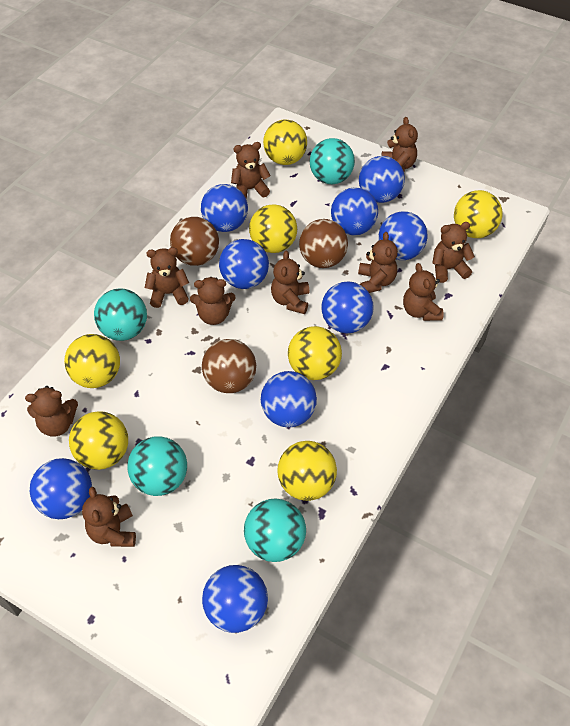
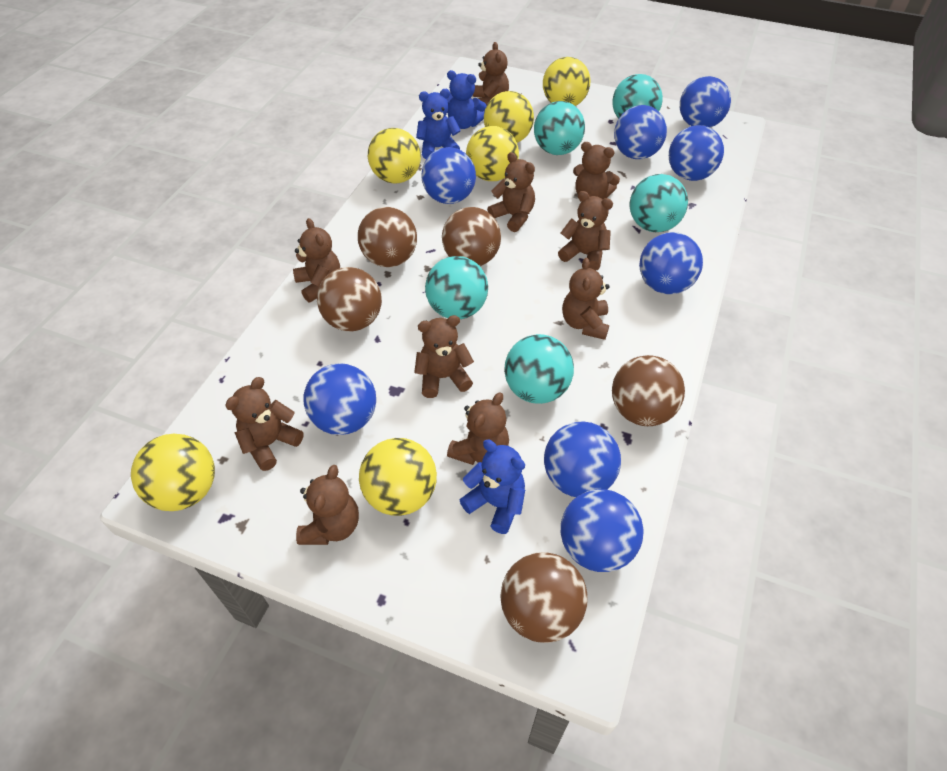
blue ball: 9 -> 8
blue teddy bear: 0 -> 3
brown ball: 3 -> 5
turquoise ball: 4 -> 5
yellow ball: 7 -> 6

